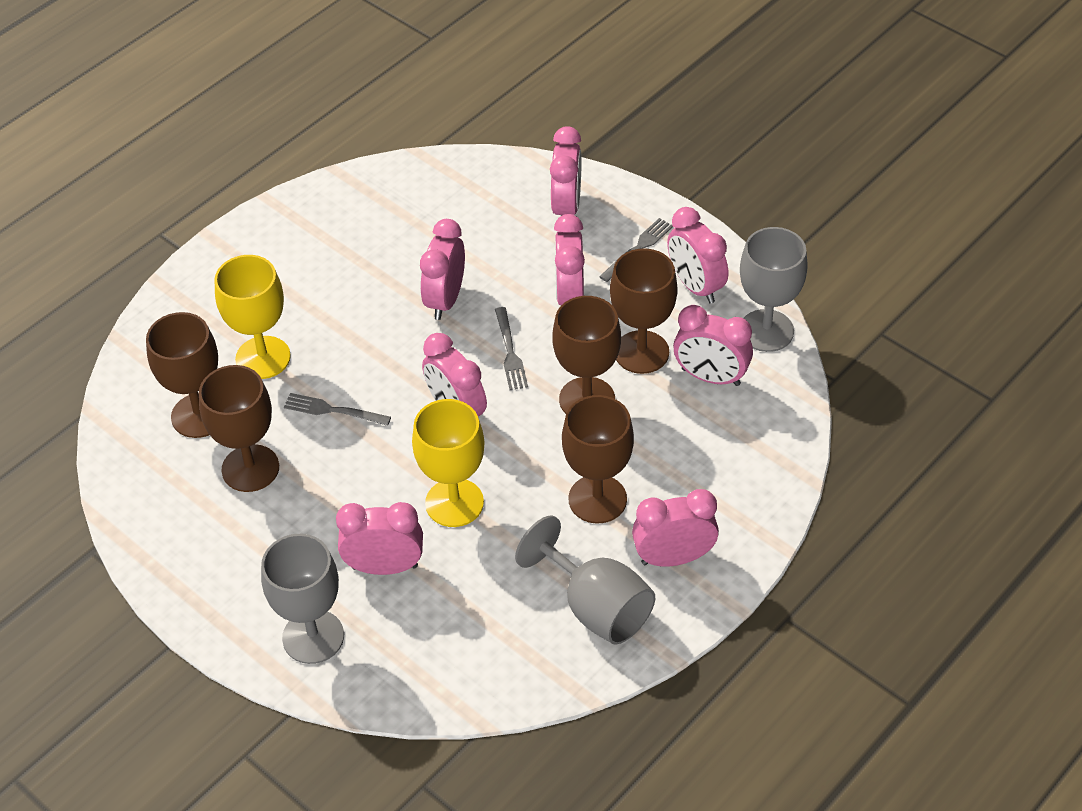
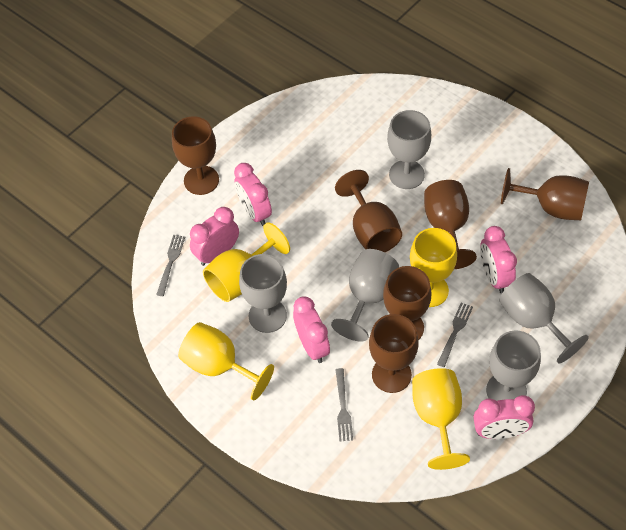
brown goblet: 5 -> 6
grey goblet: 3 -> 5
pink clock: 8 -> 5
yellow goblet: 2 -> 4

